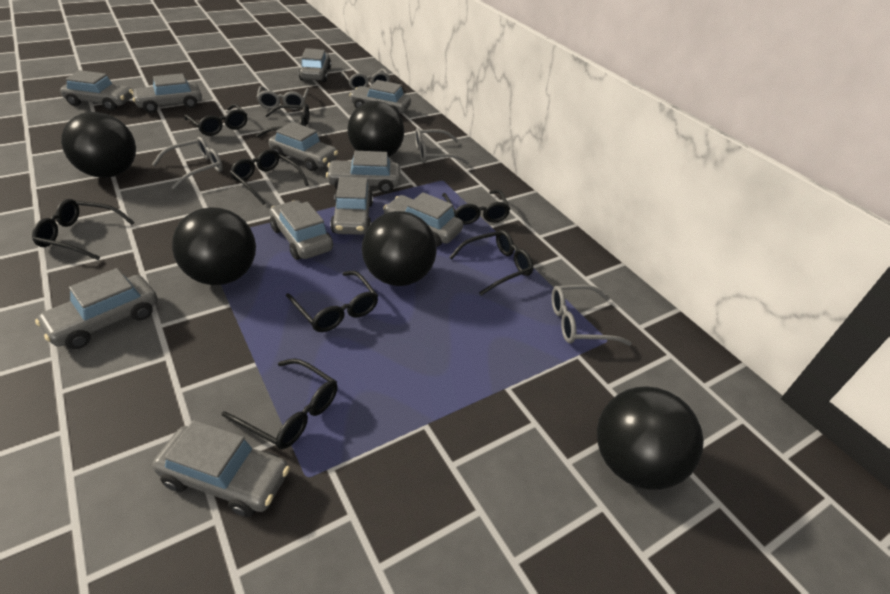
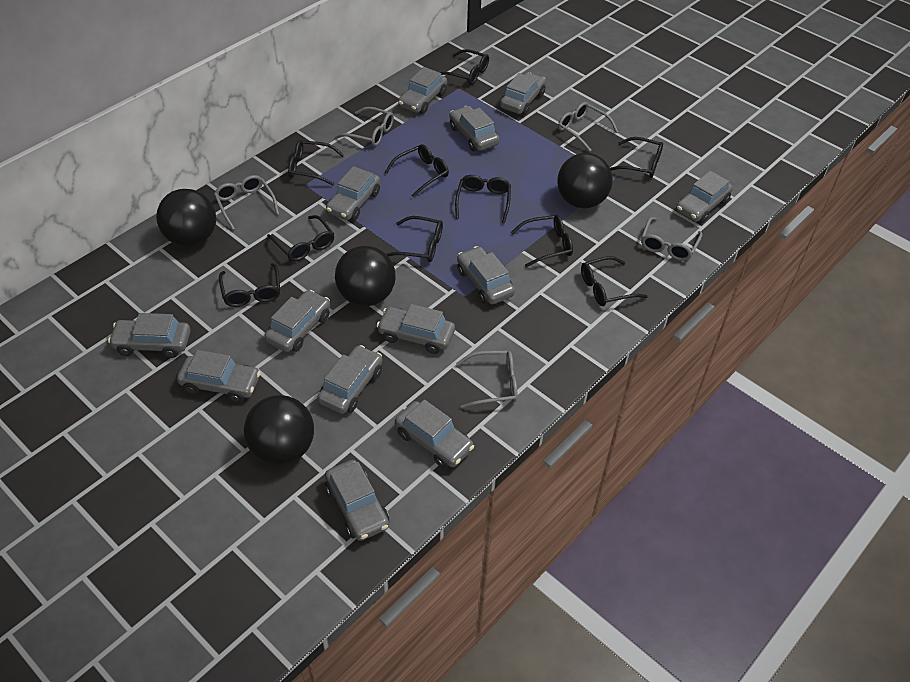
black ball: 5 -> 4
black glasses: 8 -> 10
grey car: 11 -> 13

